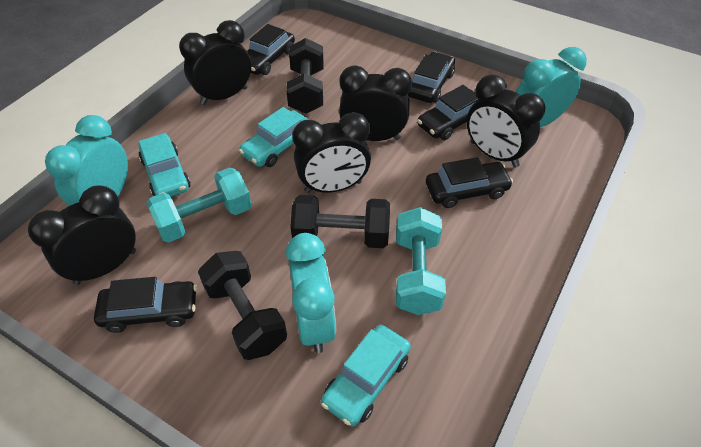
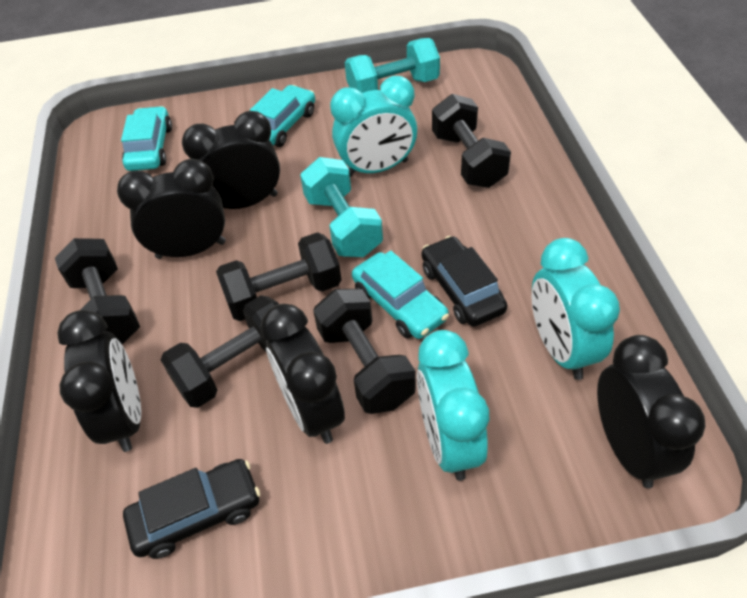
black car: 5 -> 2
black dumbbell: 3 -> 5

